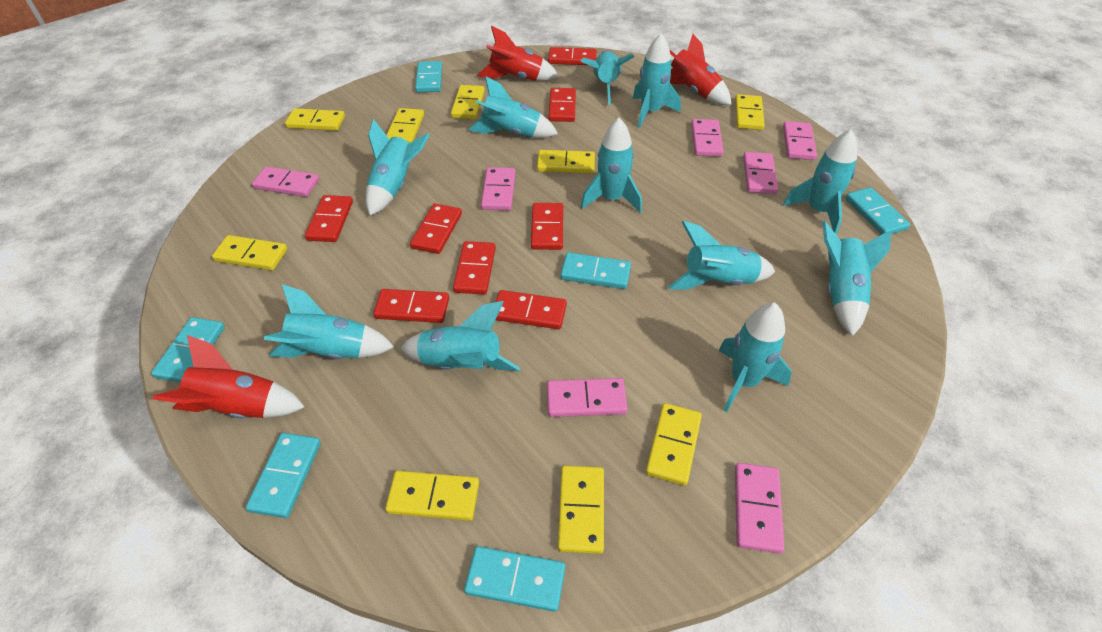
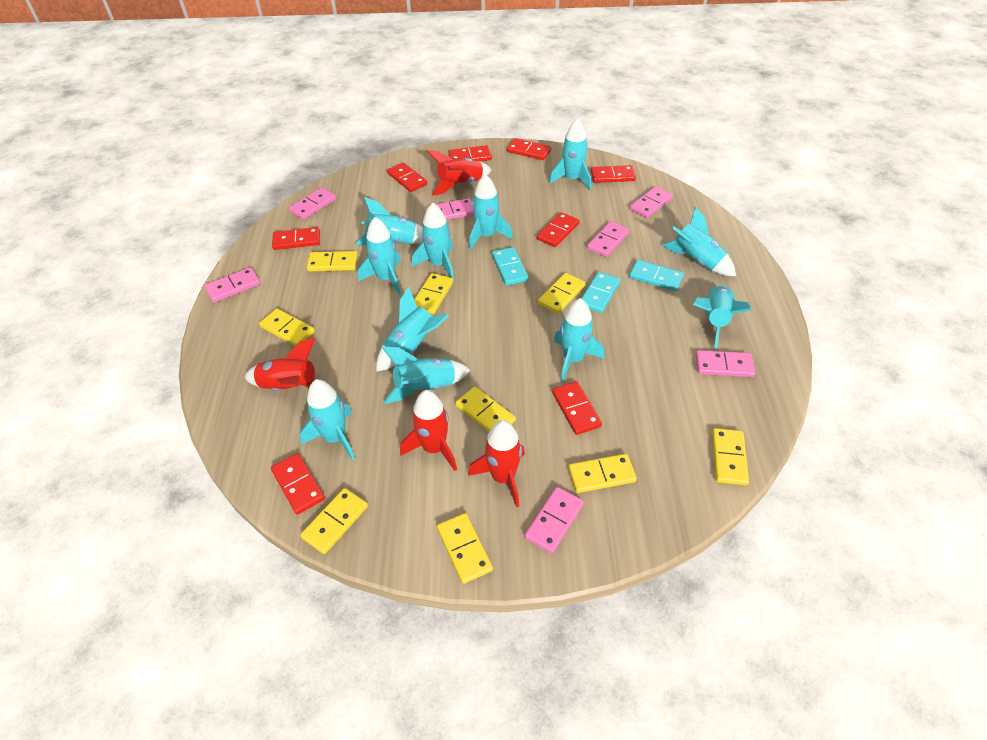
red rocket: 3 -> 4
turquoise domino: 6 -> 3

